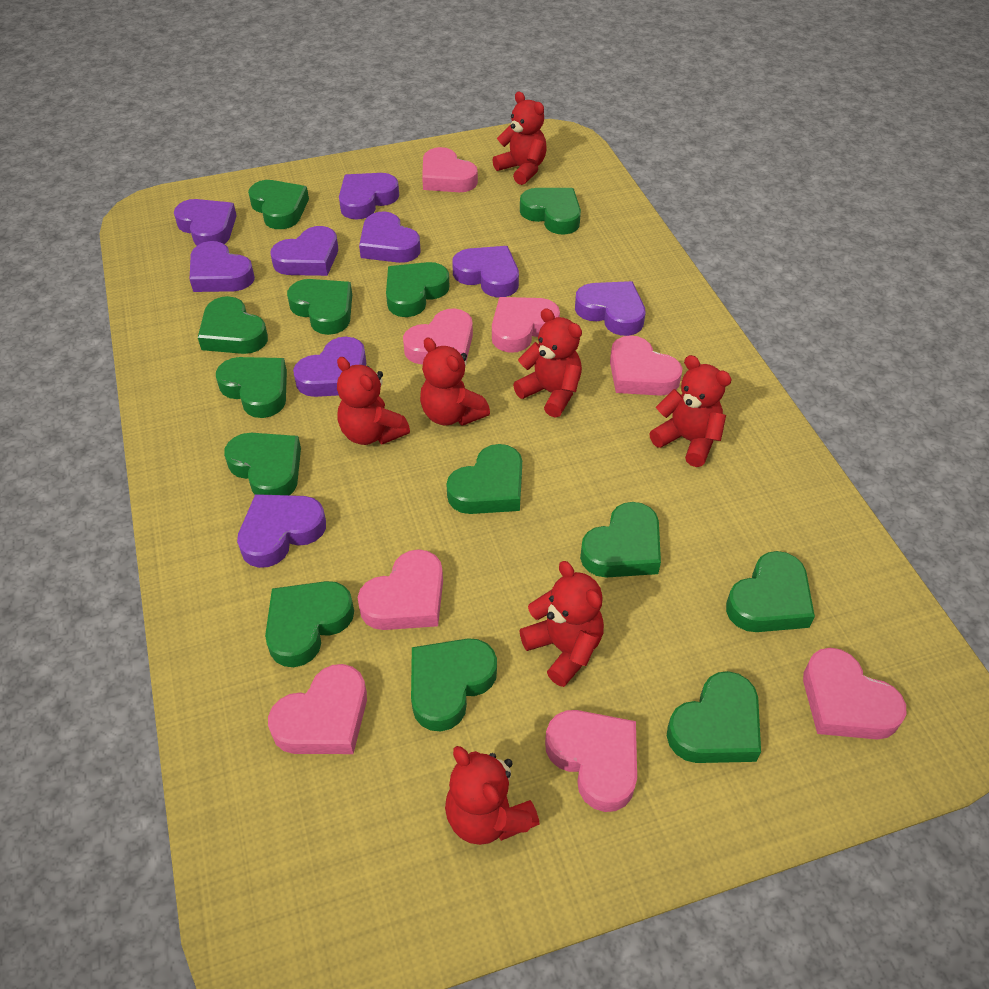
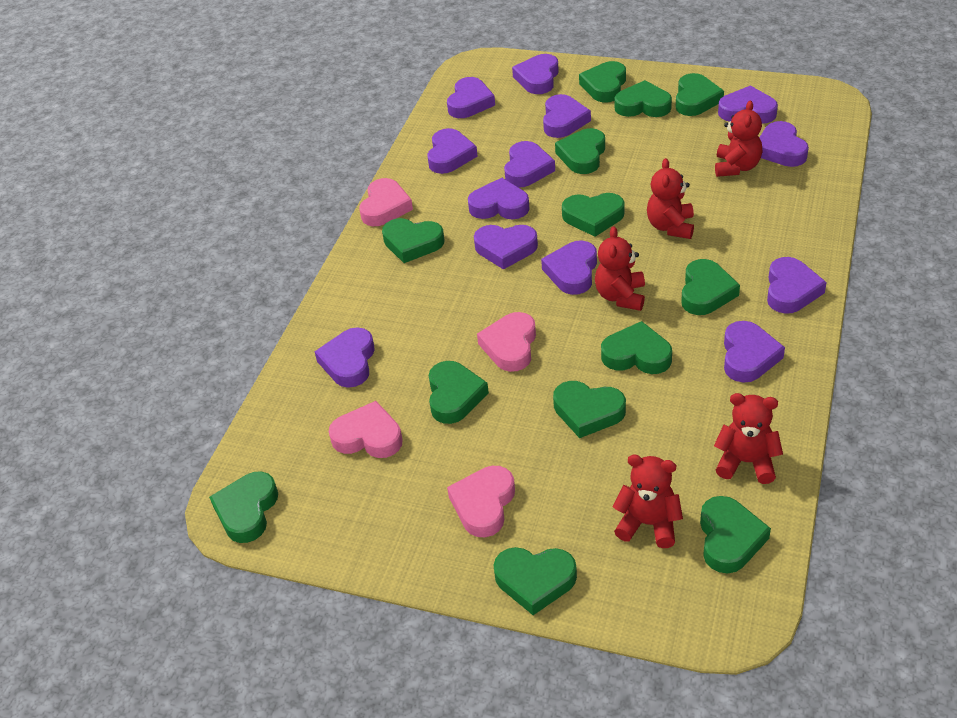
pink heart: 8 -> 4
purple heart: 9 -> 13
red teddy bear: 7 -> 5

